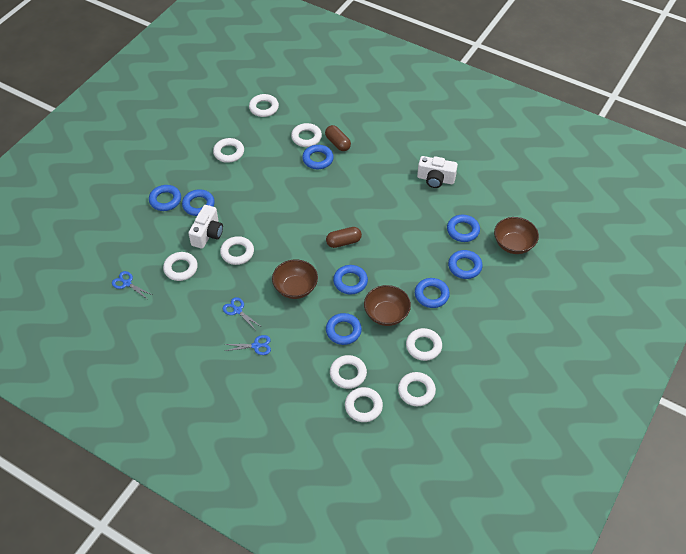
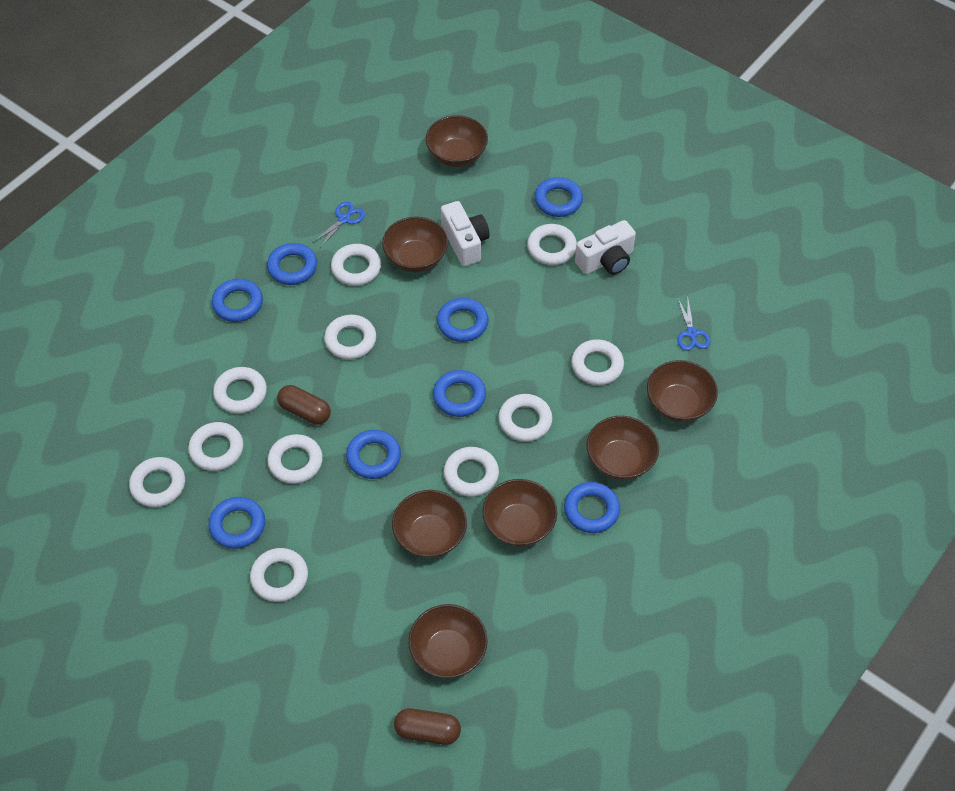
blue scissors: 3 -> 2
brown bowl: 3 -> 7
white ring: 9 -> 11

